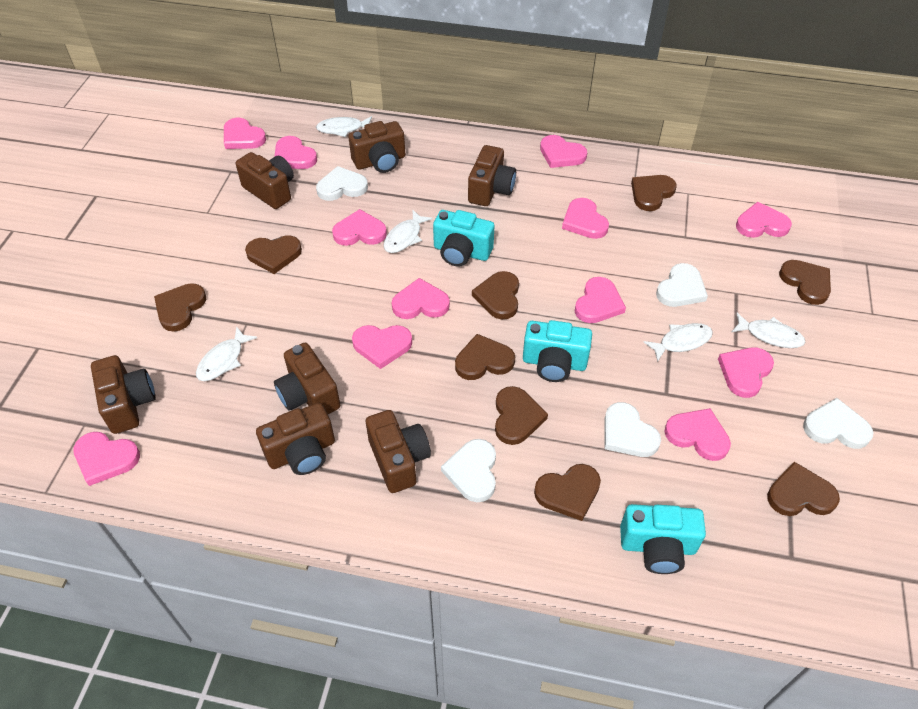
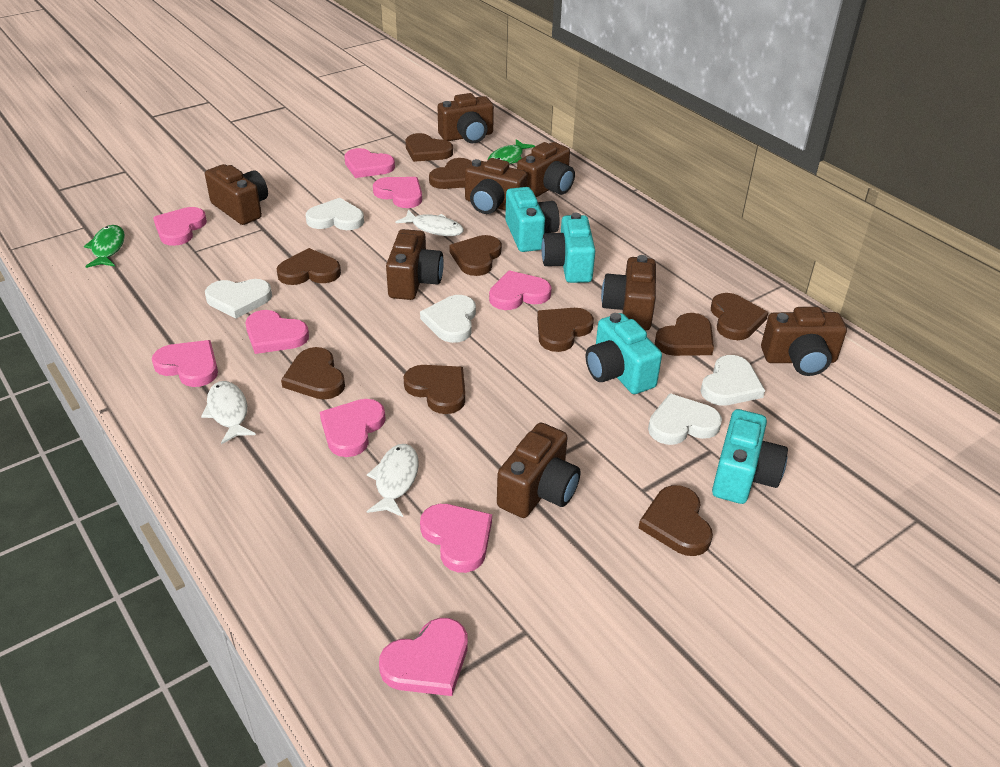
brown camera: 7 -> 8
brown heart: 9 -> 10
green fish: 0 -> 2
pink heart: 12 -> 9
turquoise camera: 3 -> 4
white fish: 5 -> 3

